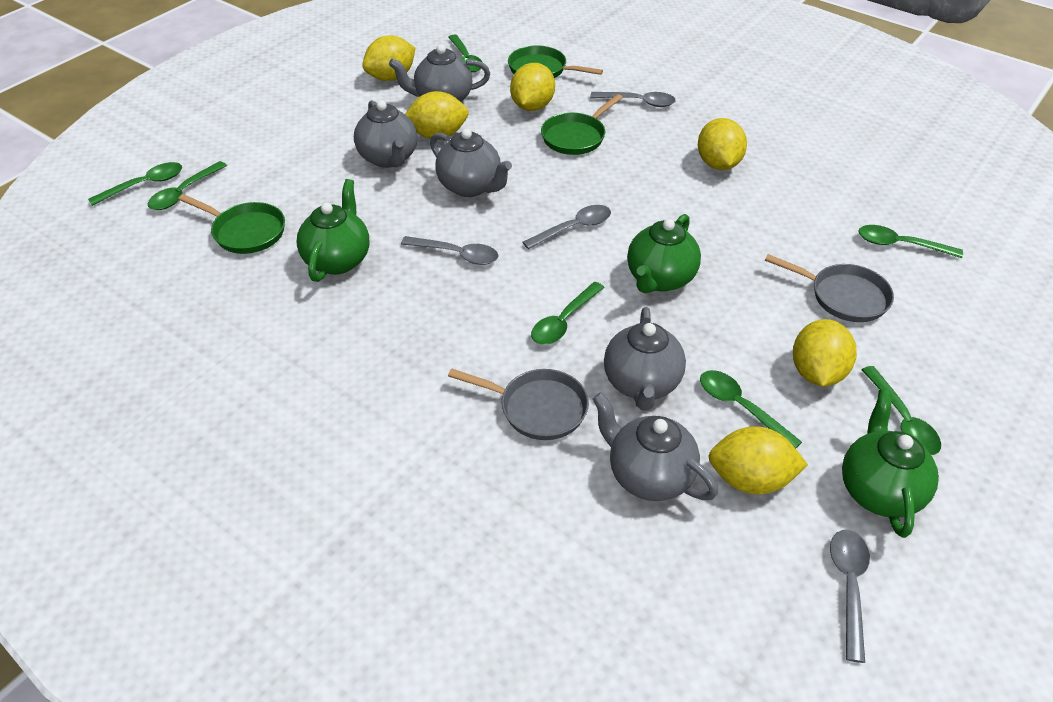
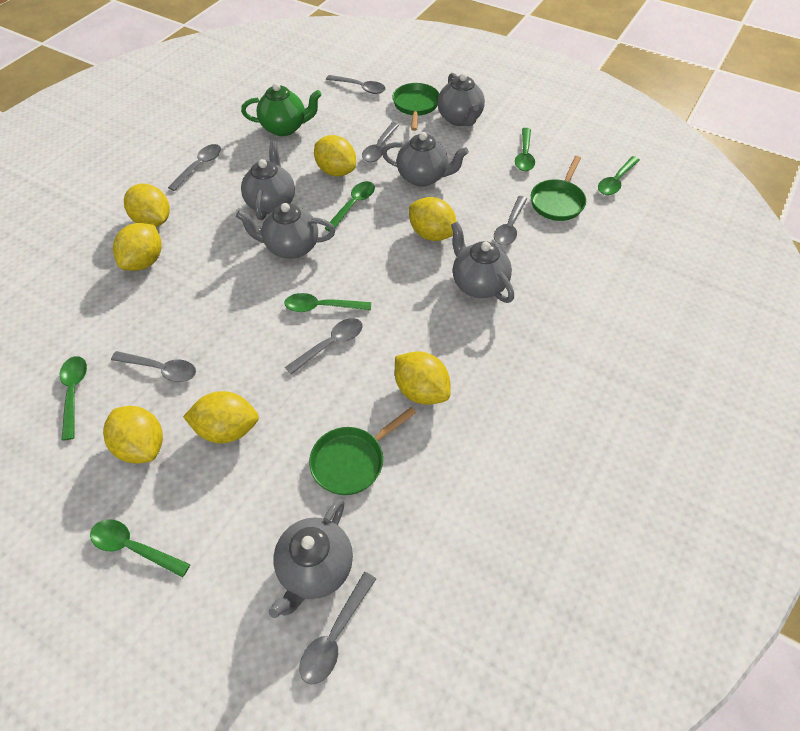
green spoon: 7 -> 6
green teapot: 3 -> 1
grey pan: 2 -> 0
grey spoon: 4 -> 7
grey teapot: 5 -> 6
yellow lemon: 6 -> 7

